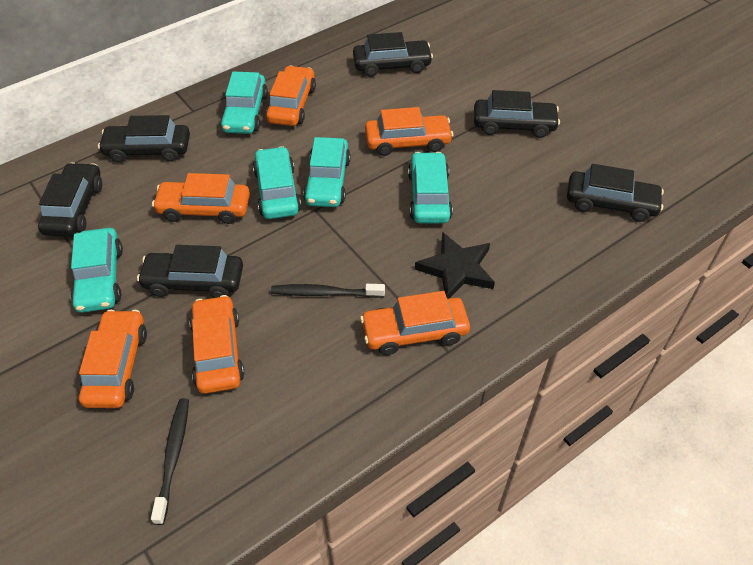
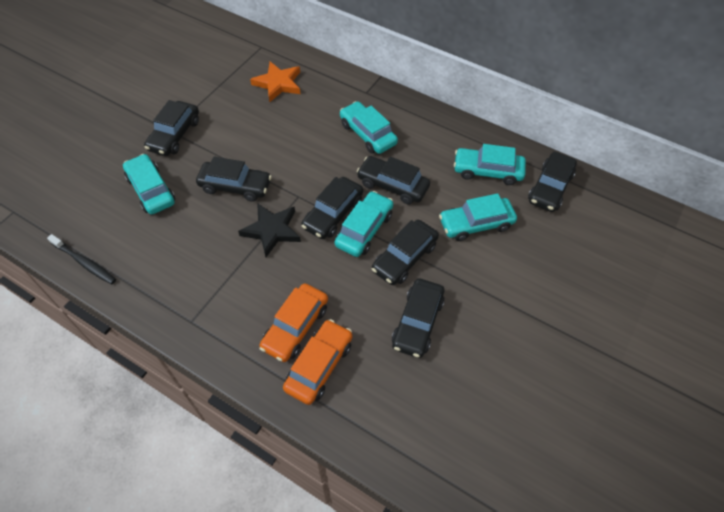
black car: 6 -> 7
black toothbrush: 2 -> 1
orange car: 6 -> 2
orange star: 0 -> 1

